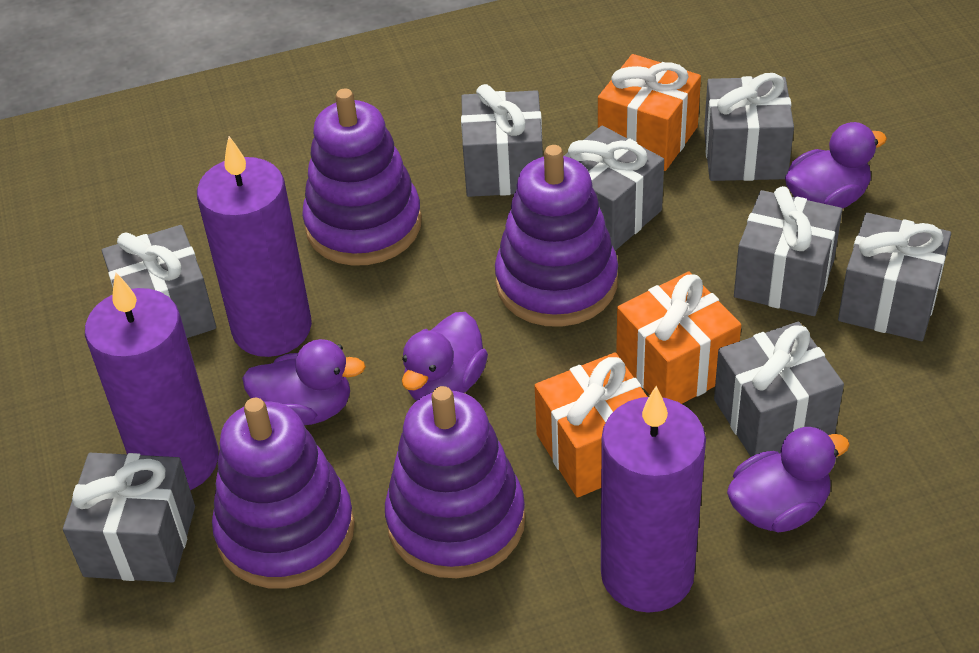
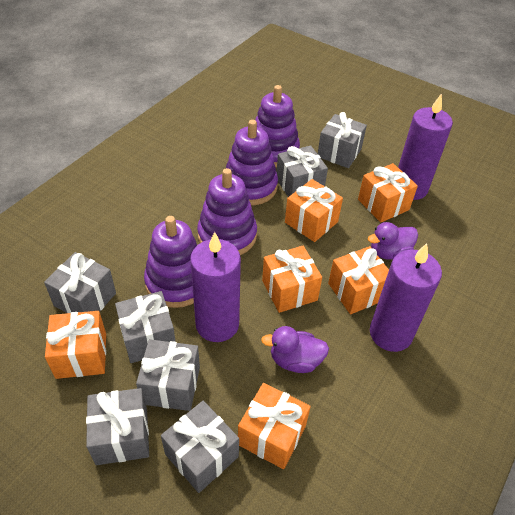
grey gift: 8 -> 7
orange gift: 3 -> 6
purple duck: 4 -> 2

